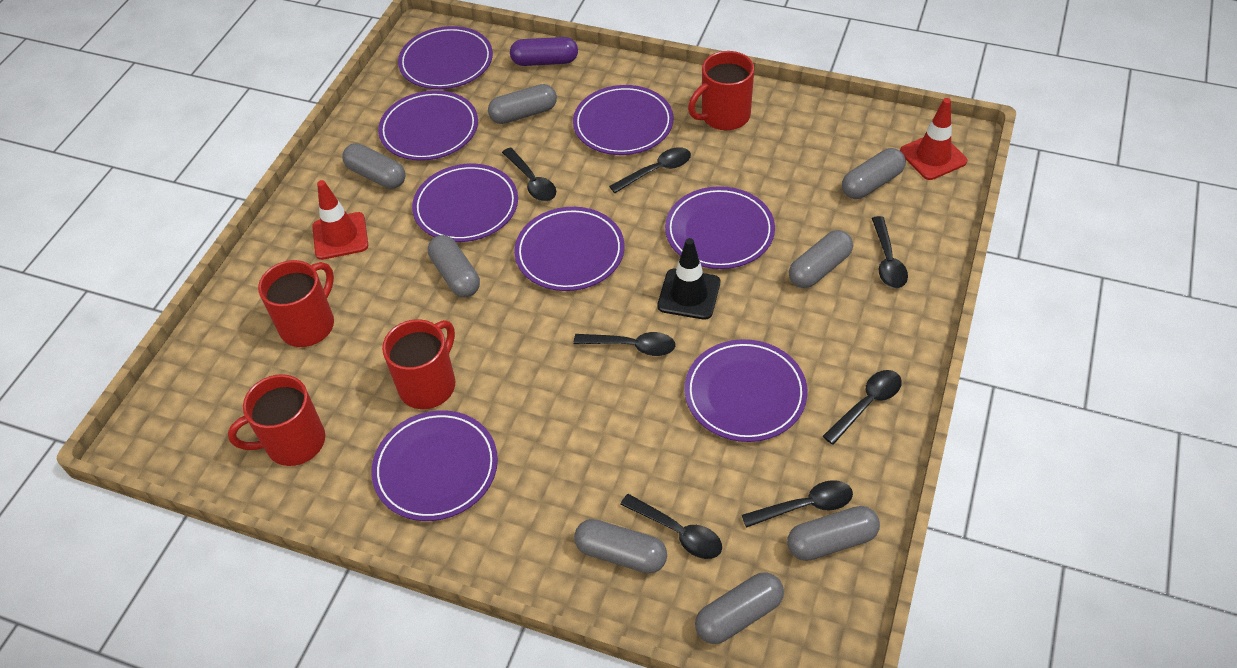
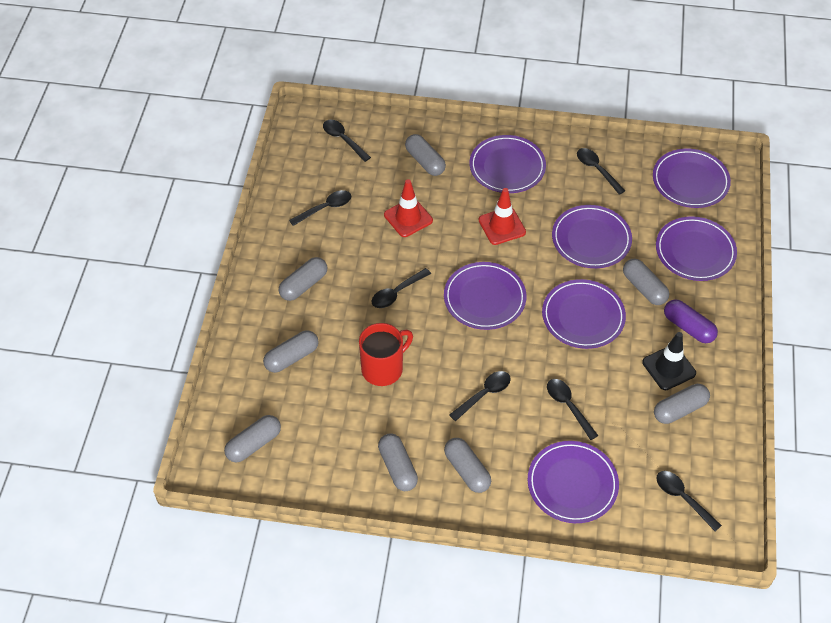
purple plate: 8 -> 7
red mug: 4 -> 1

